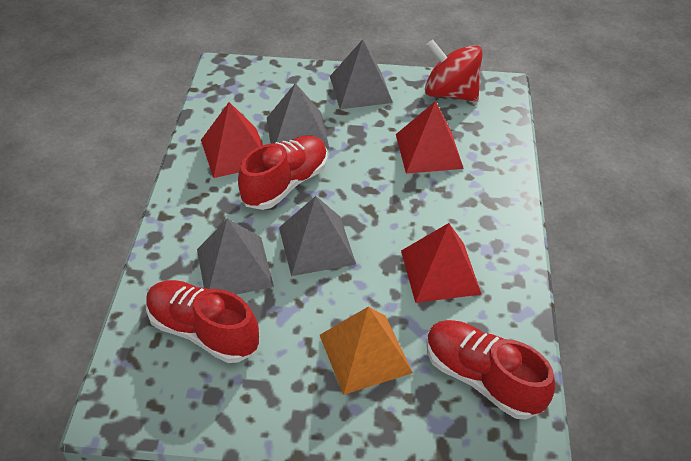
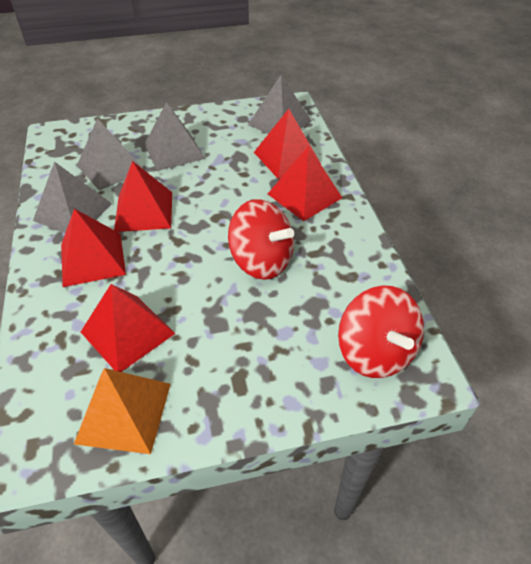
red pyramid: 3 -> 5
red shoe: 3 -> 0
red spinning top: 1 -> 2

